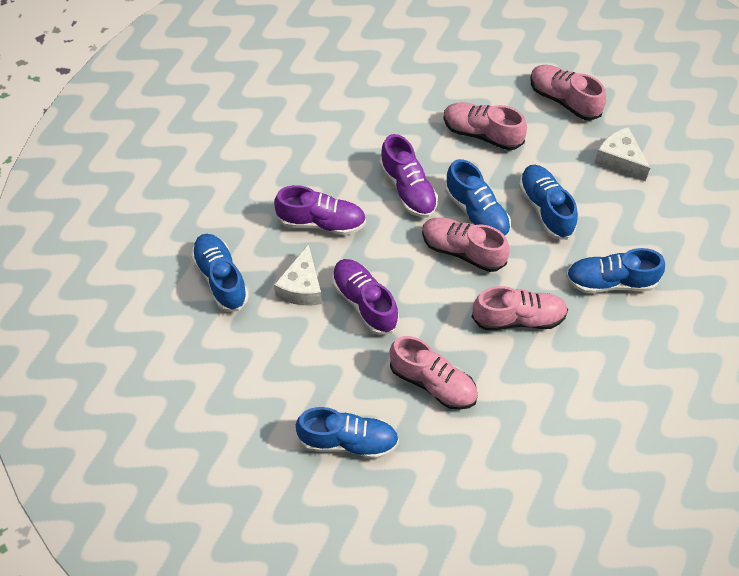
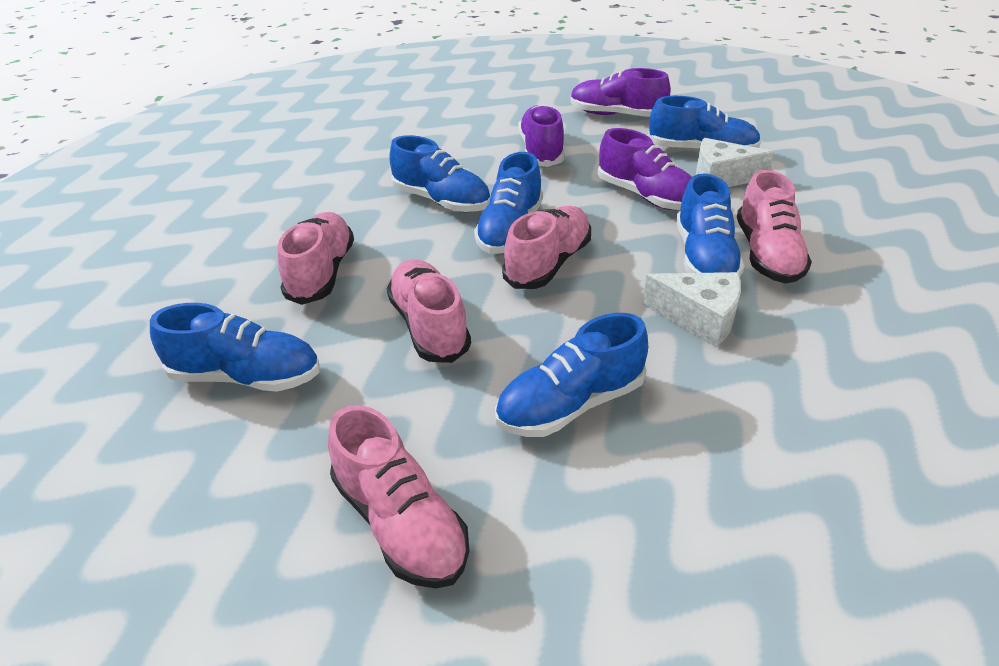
blue shoe: 5 -> 6

